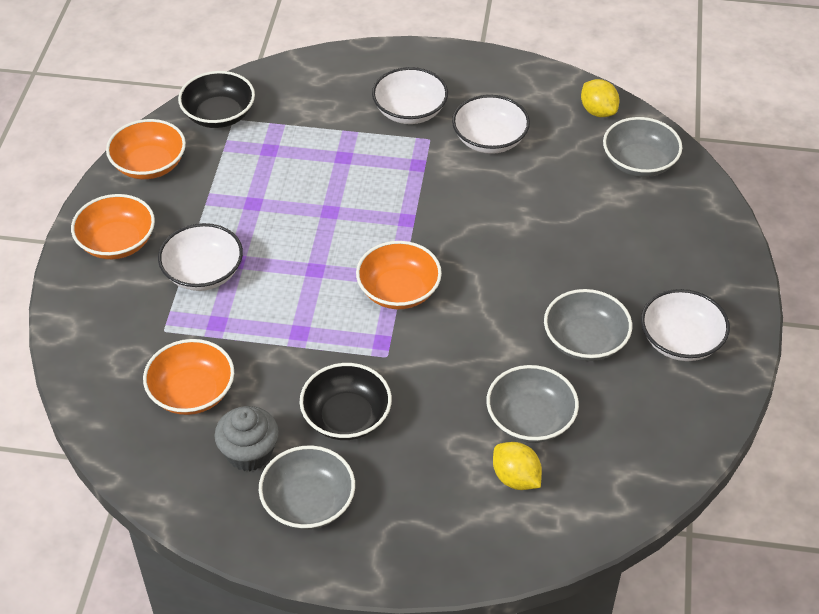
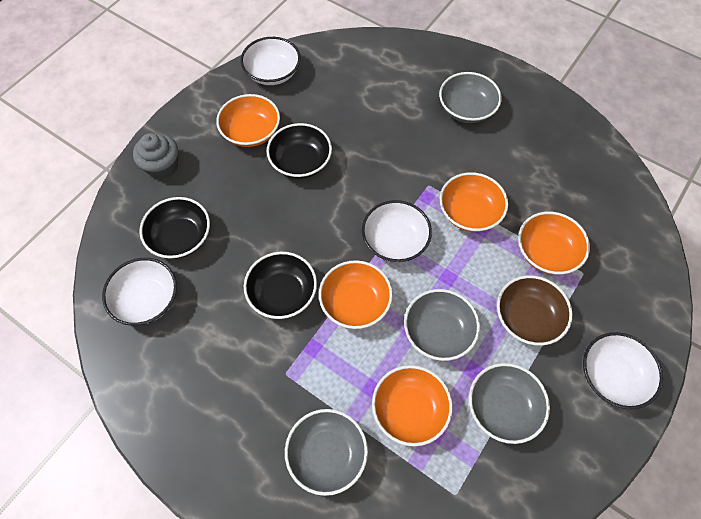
black bowl: 2 -> 3
brown bowl: 0 -> 1
orange bowl: 4 -> 5
yellow lemon: 2 -> 0

